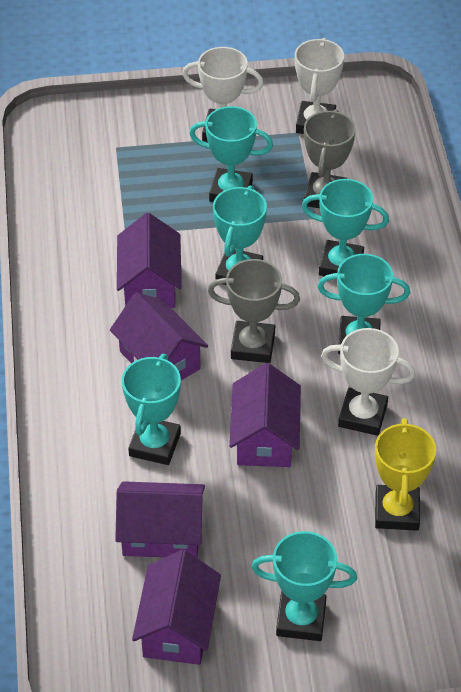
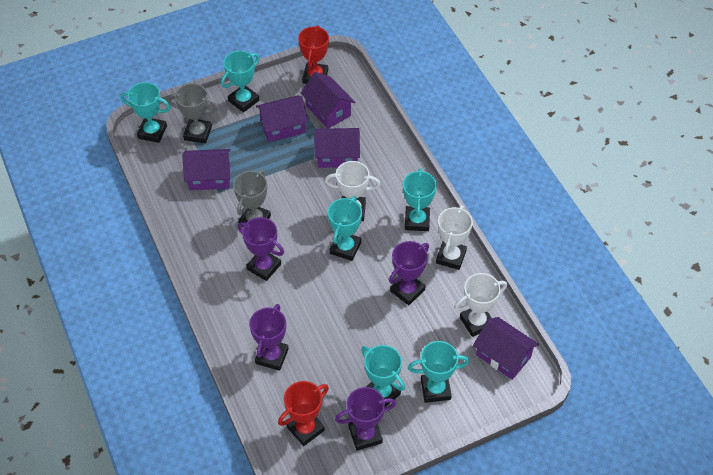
purple trophy: 0 -> 4
red trophy: 0 -> 2
yellow trophy: 1 -> 0

